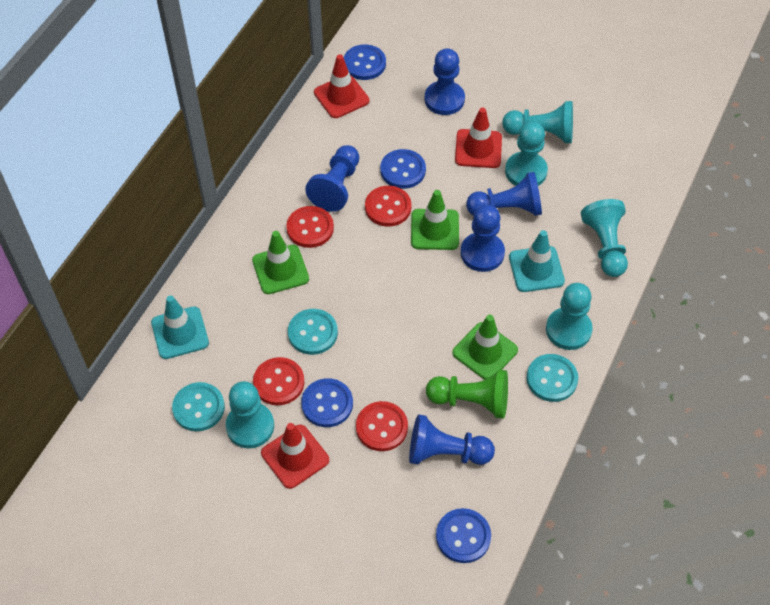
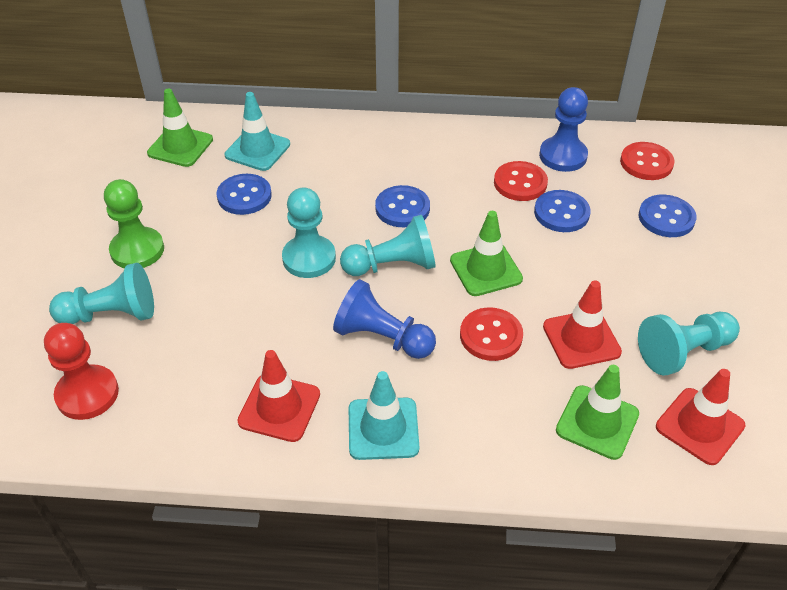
blue pawn: 5 -> 2
red button: 4 -> 3
red pawn: 0 -> 1
turquoise button: 3 -> 0
turquoise pawn: 5 -> 4

